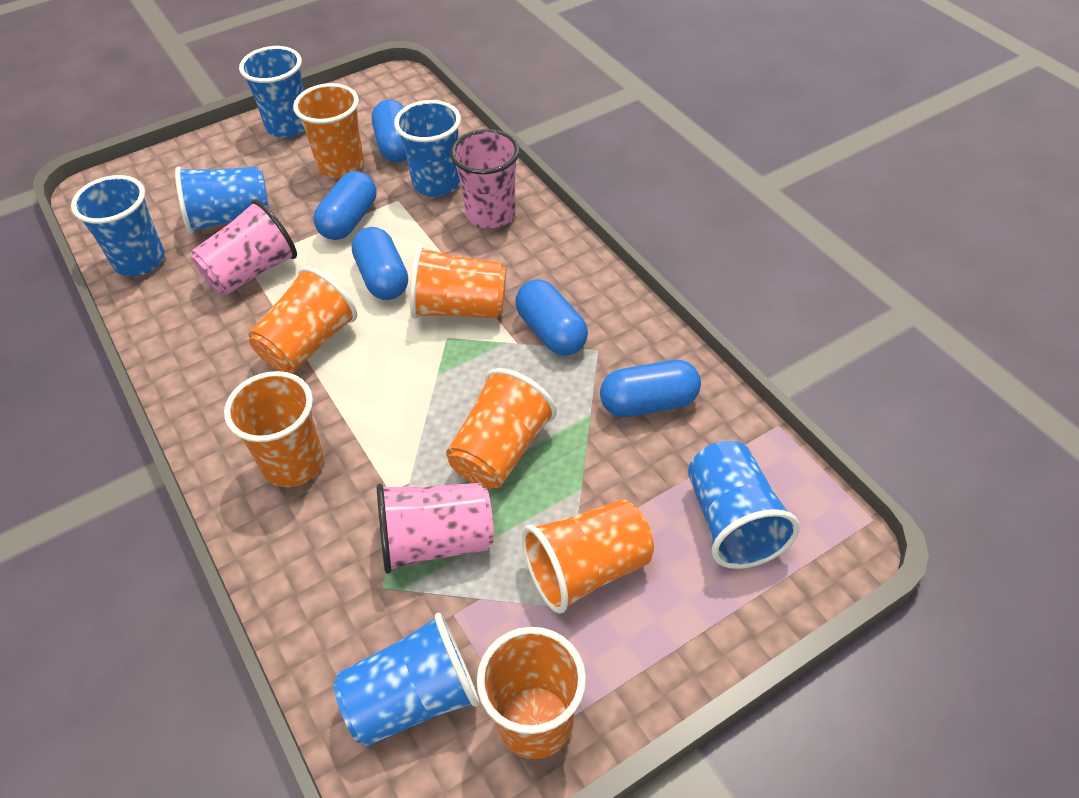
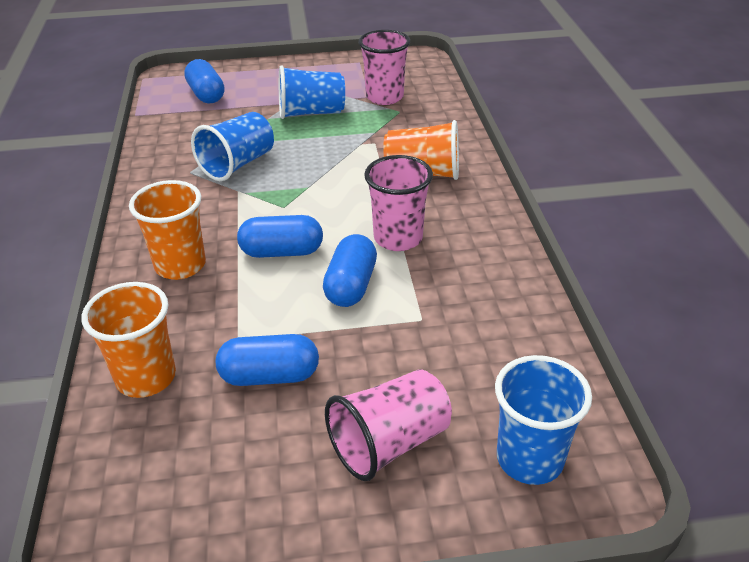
blue capsule: 5 -> 4
blue cup: 6 -> 3
orange cup: 7 -> 3

